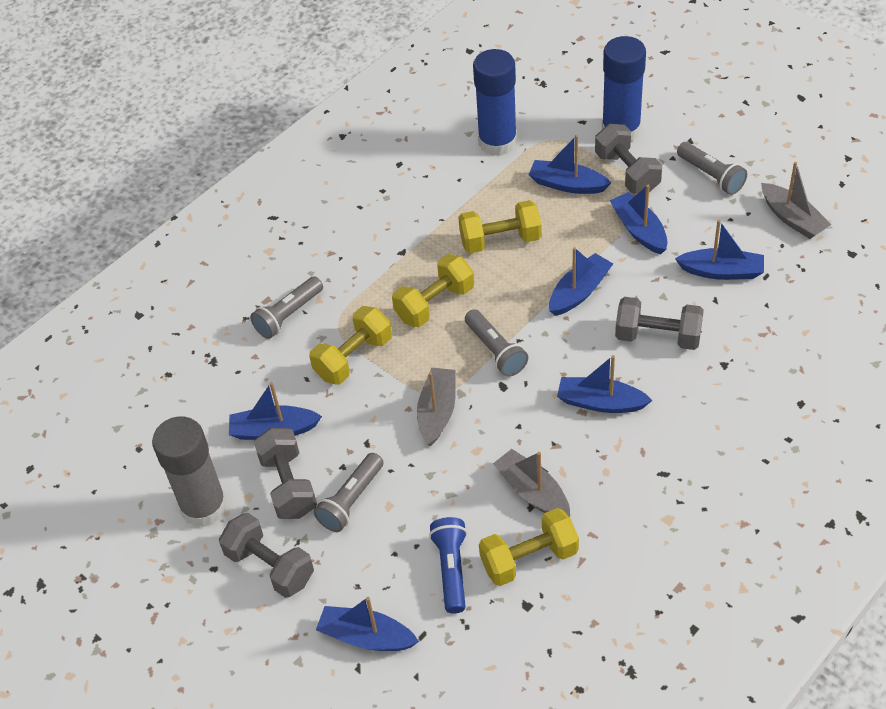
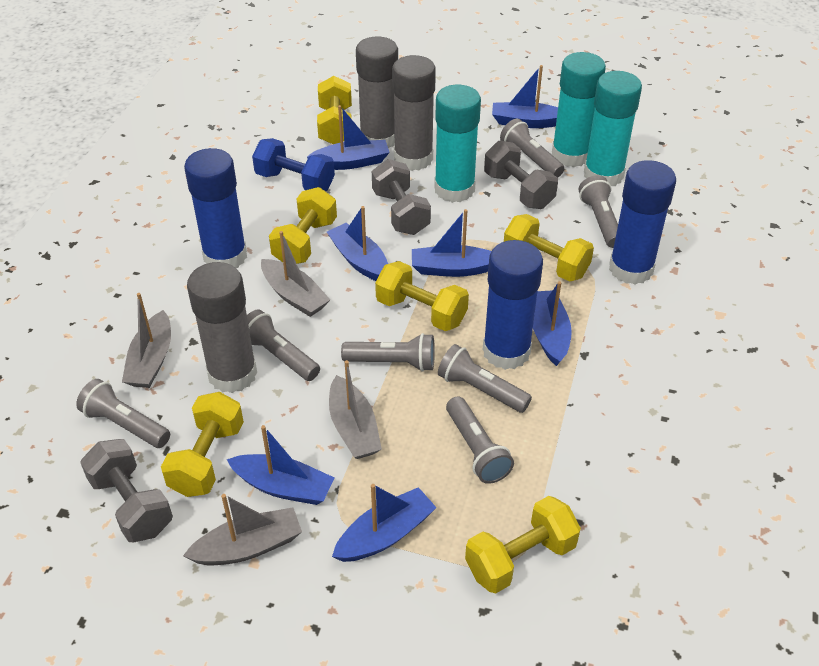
blue dumbbell: 0 -> 1
blue flashlight: 1 -> 0
blue glue stick: 2 -> 3
grey boat: 3 -> 4
grey dumbbell: 4 -> 3
grey flashlight: 4 -> 7
grey glue stick: 1 -> 3
turquoise glue stick: 0 -> 3
yellow dumbbell: 4 -> 6

